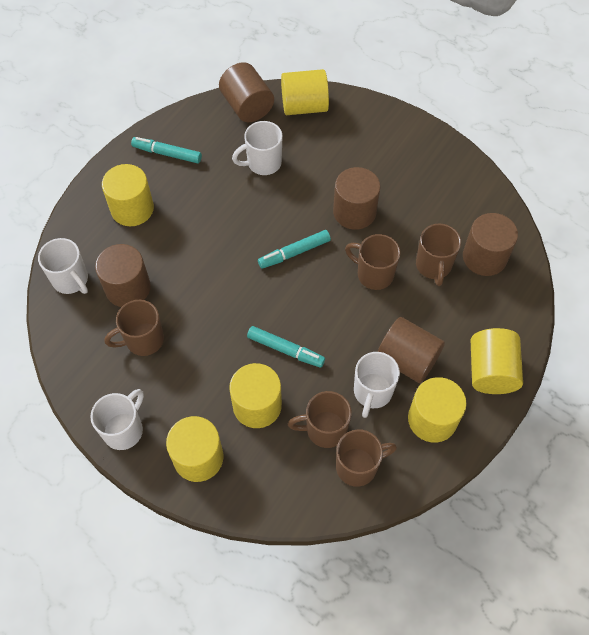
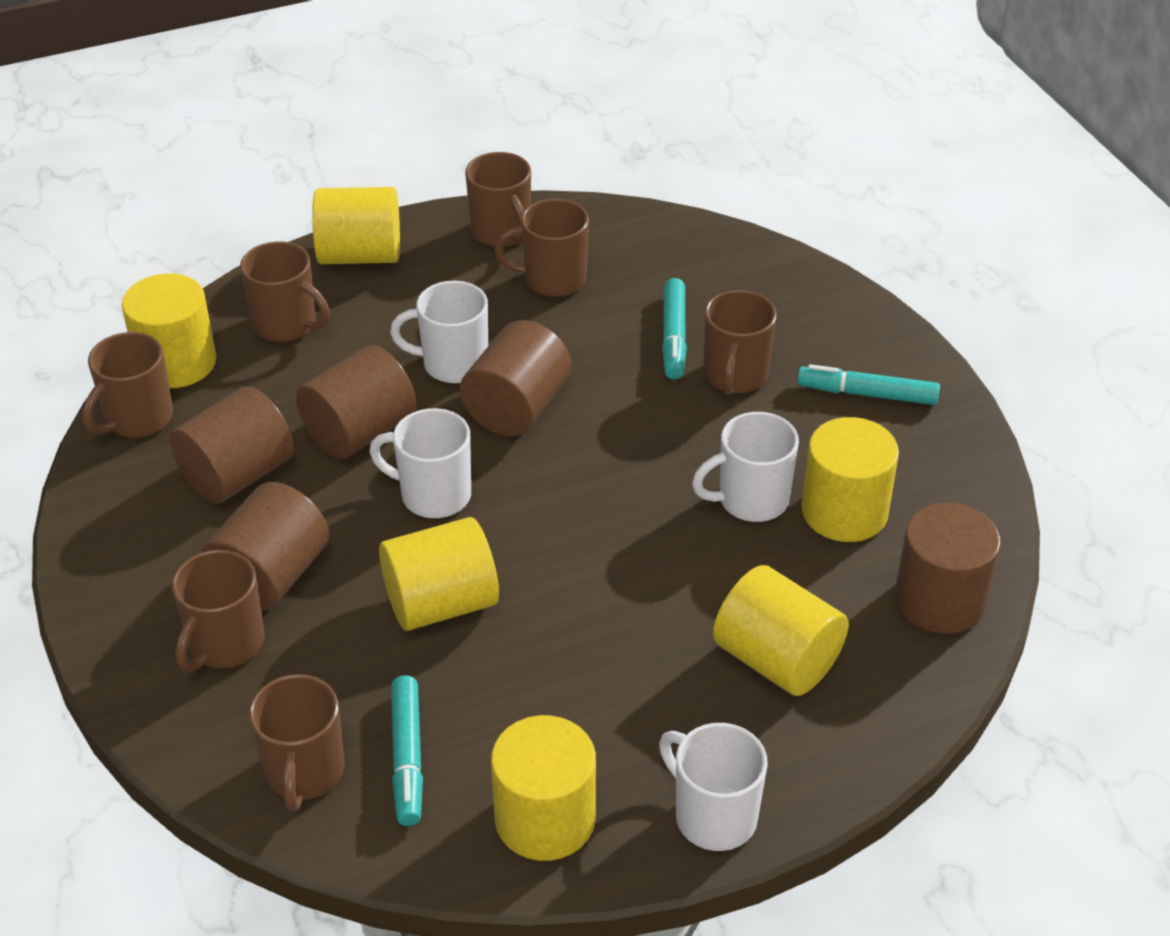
brown mug: 5 -> 7

